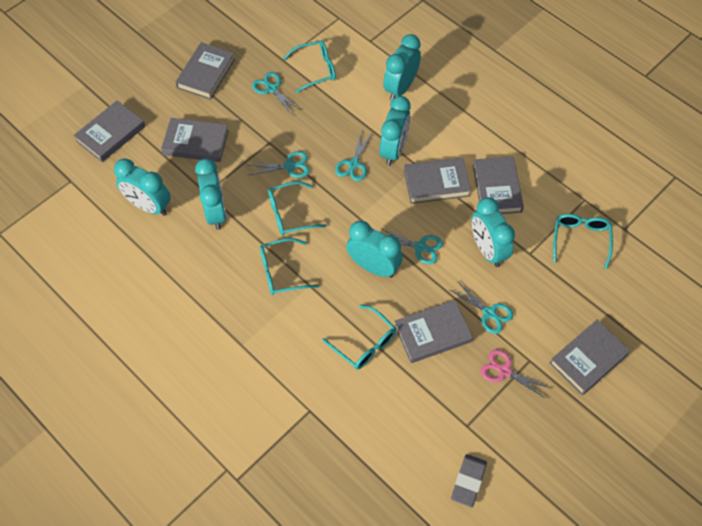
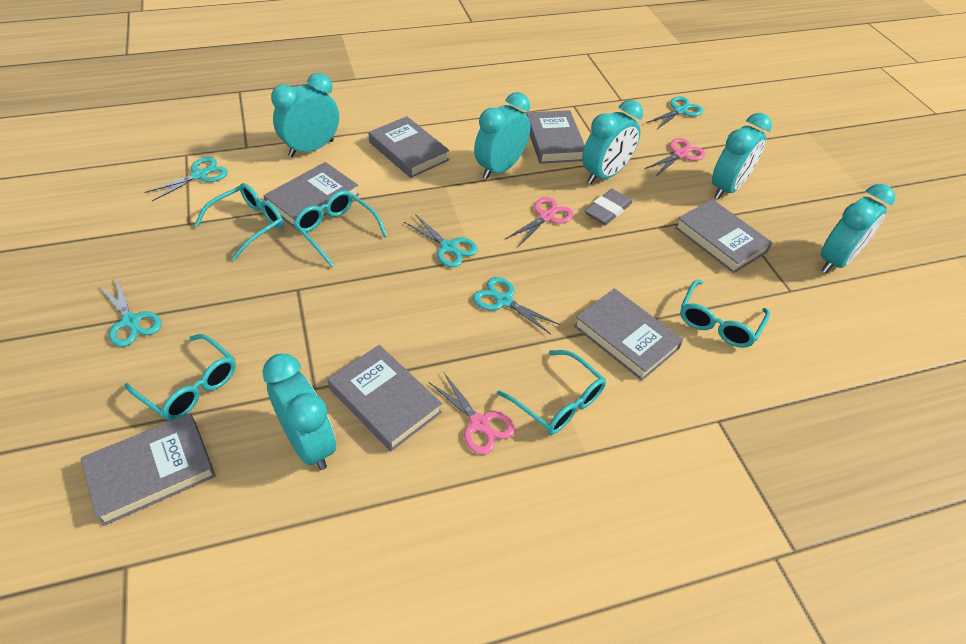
pink scissors: 1 -> 3

